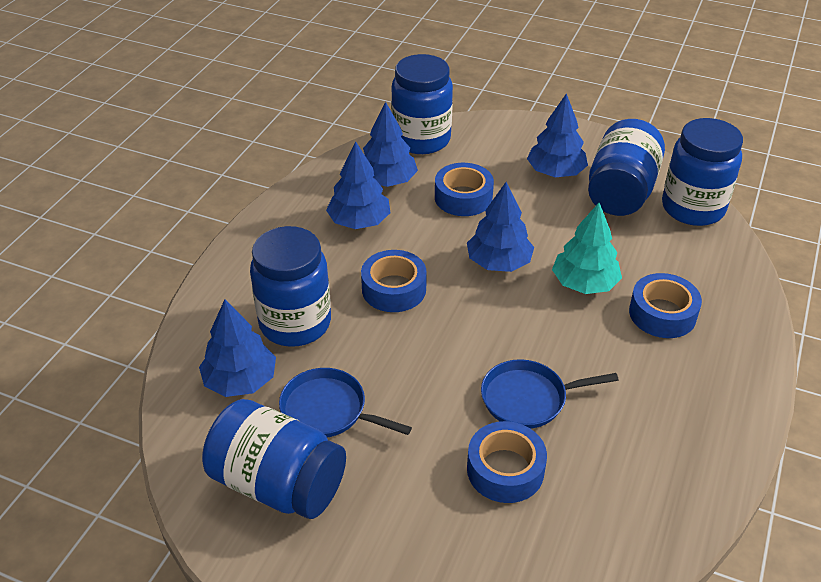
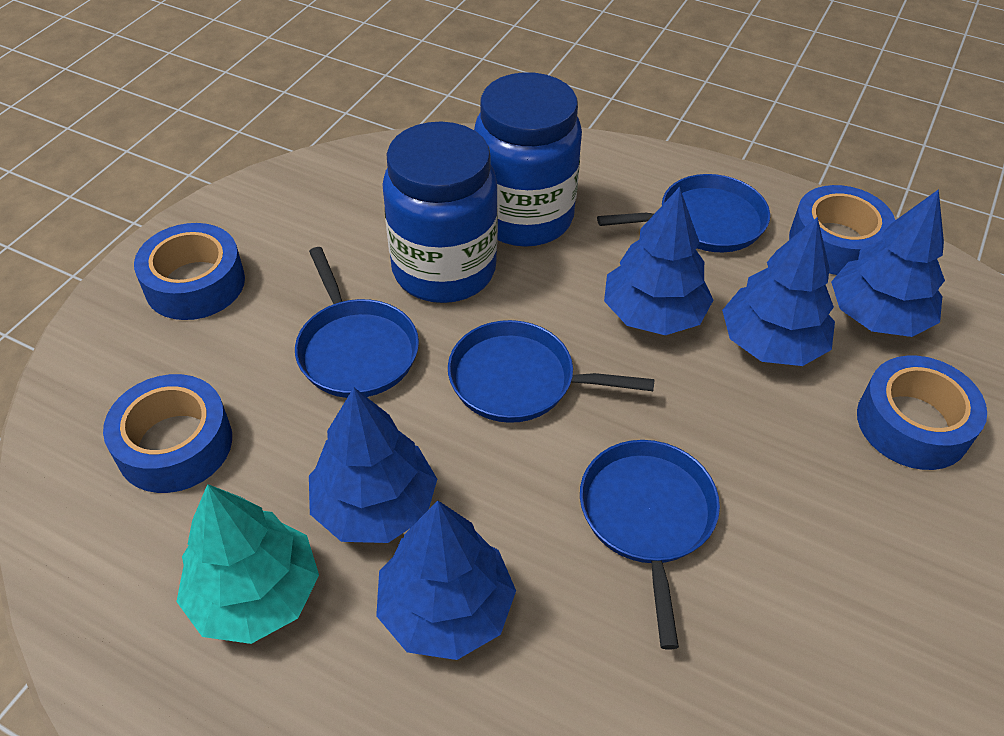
blue jar: 5 -> 2
blue pan: 2 -> 4

